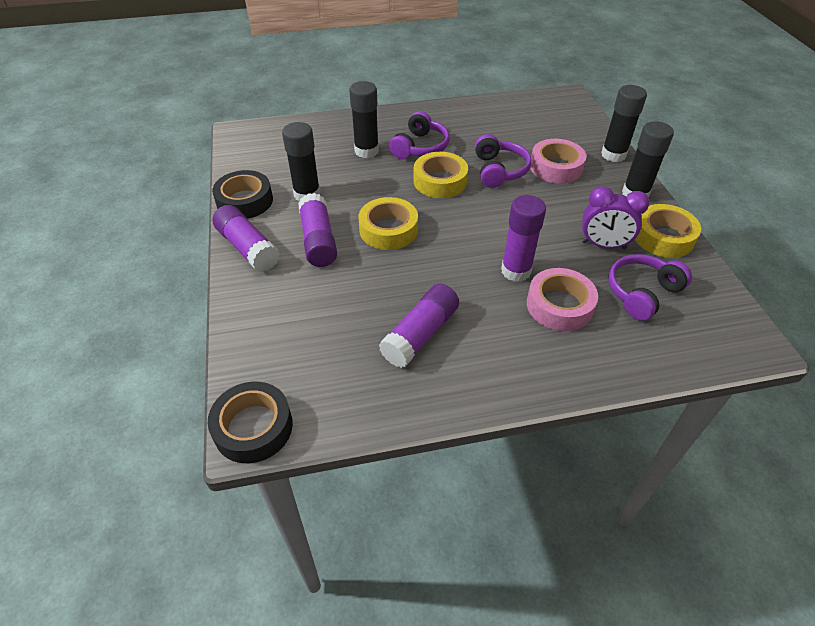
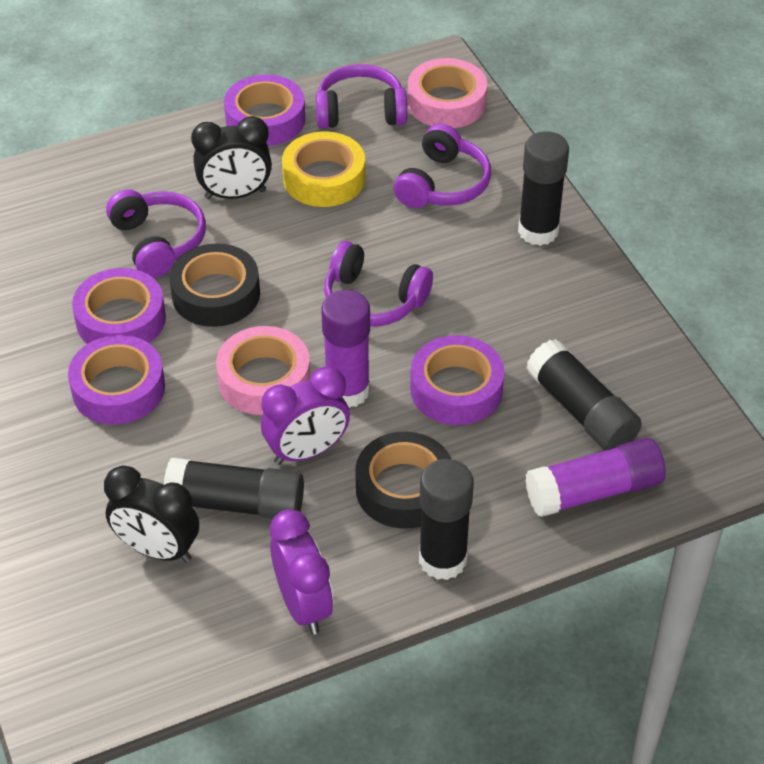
black clock: 0 -> 2
purple clock: 1 -> 2
purple glue stick: 4 -> 2
purple headphones: 3 -> 4
purple tape: 0 -> 4
yellow tape: 3 -> 1

